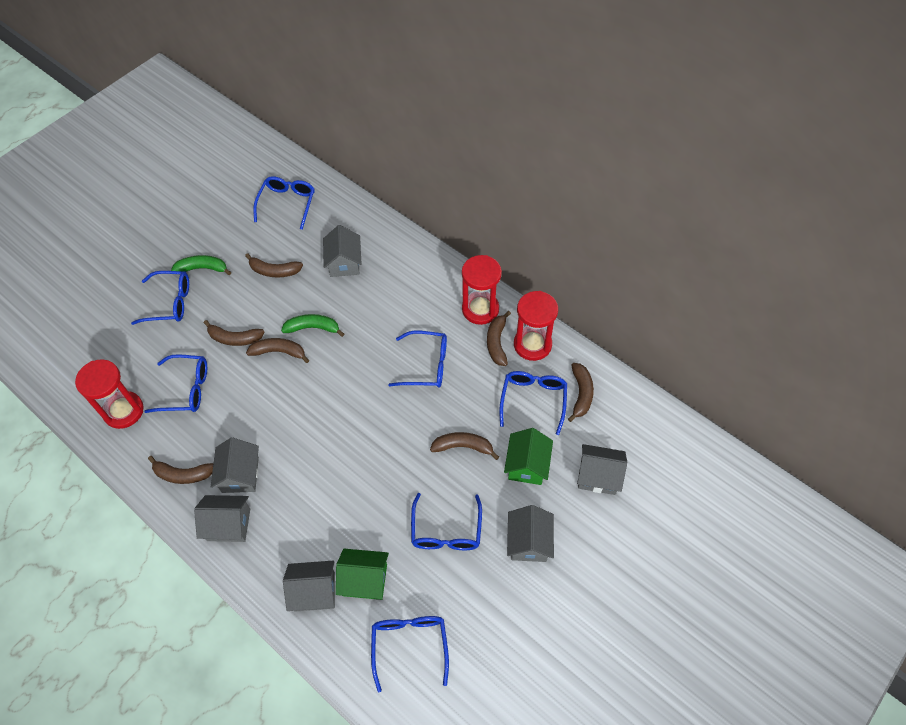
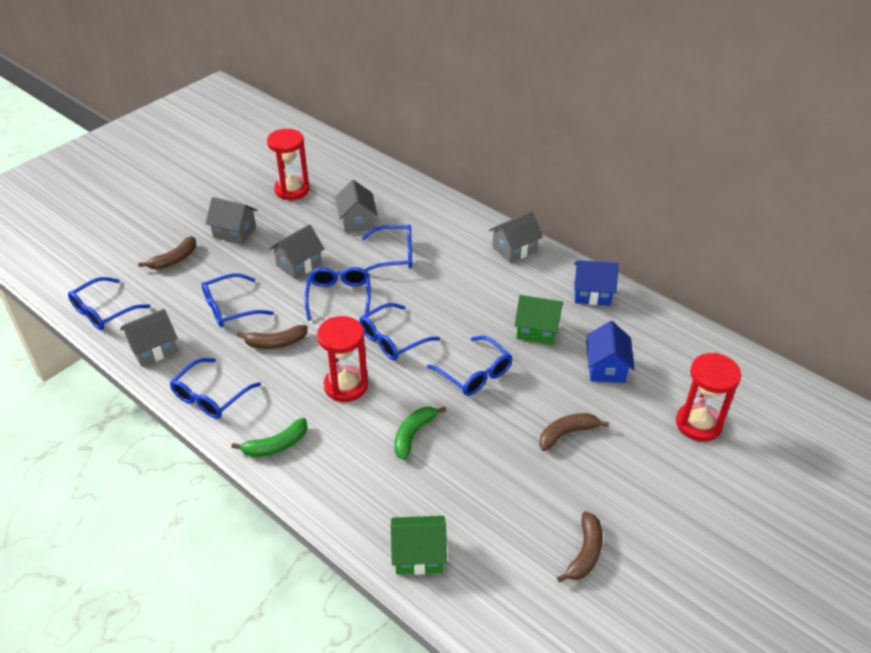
blue house: 0 -> 2
brown banana: 7 -> 4
grey house: 6 -> 5

